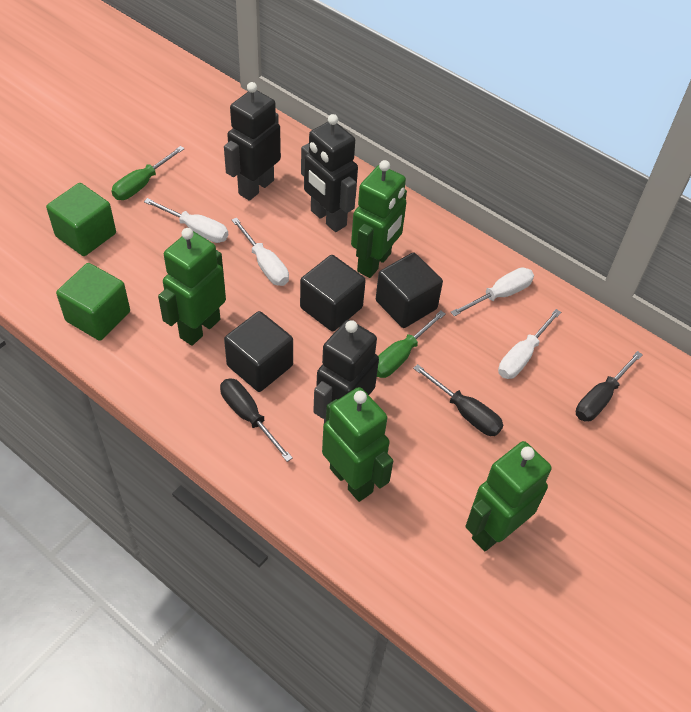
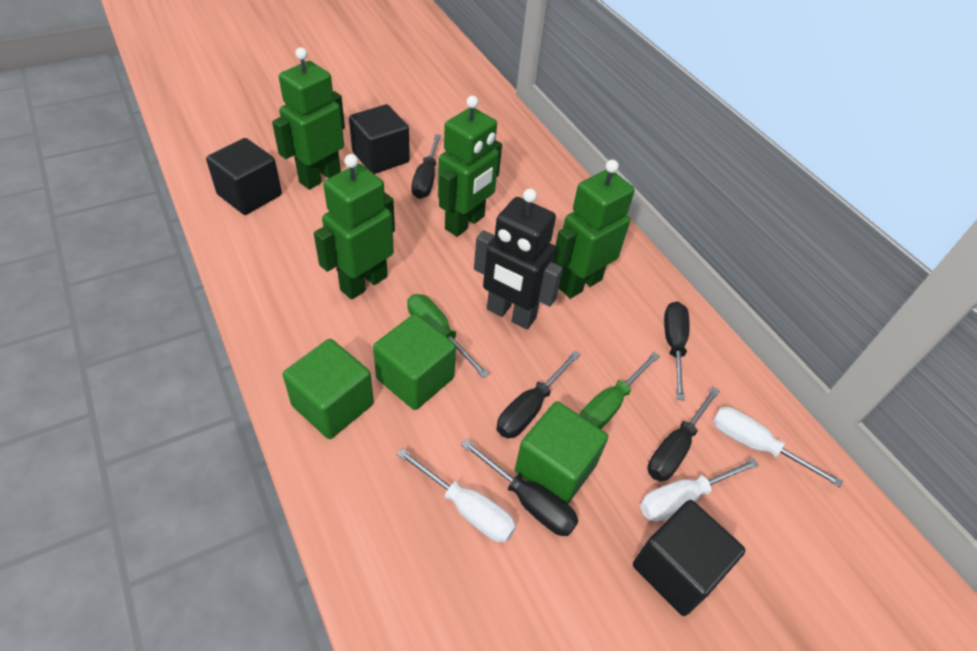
black robot: 3 -> 1
black screwdriver: 3 -> 5
green cube: 2 -> 3
white screwdriver: 4 -> 3

